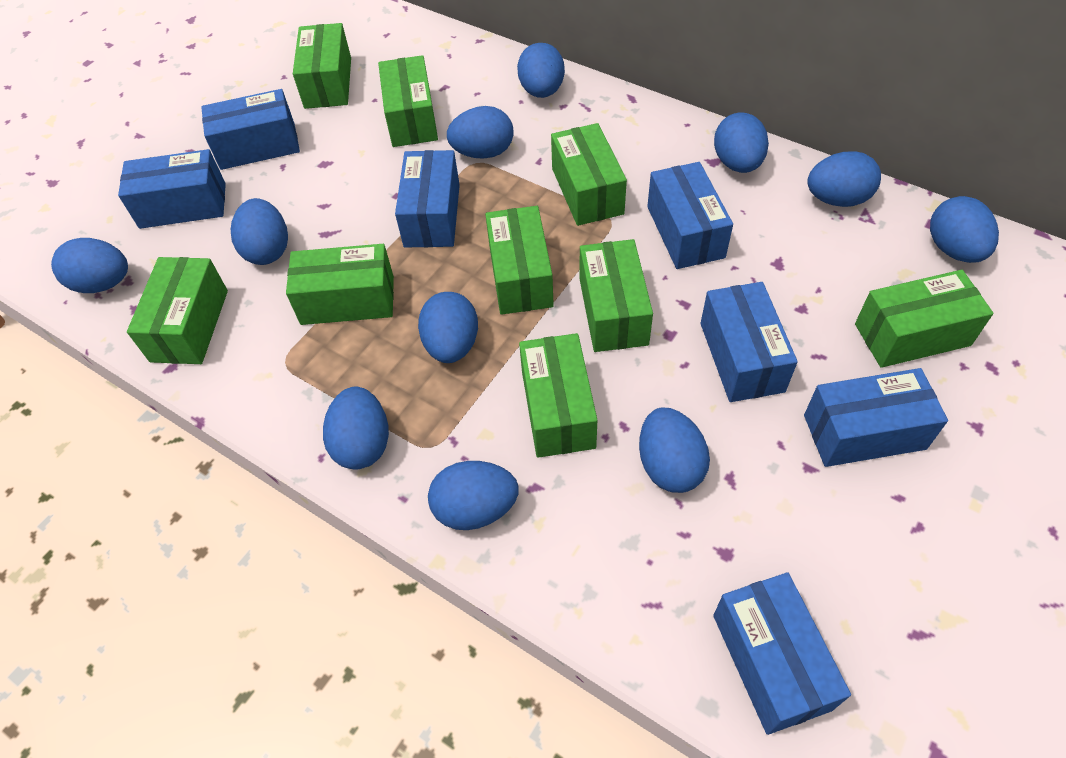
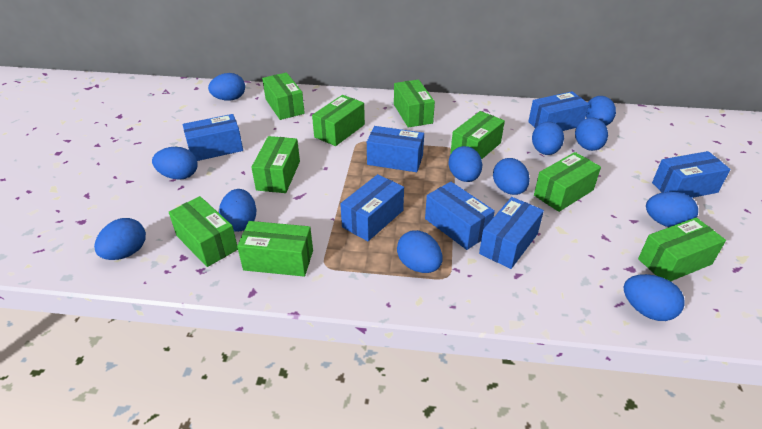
blue egg: 11 -> 12

